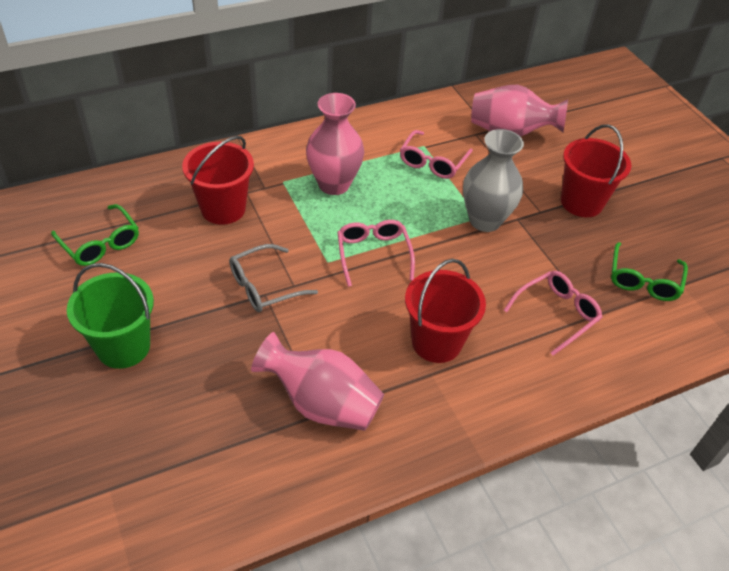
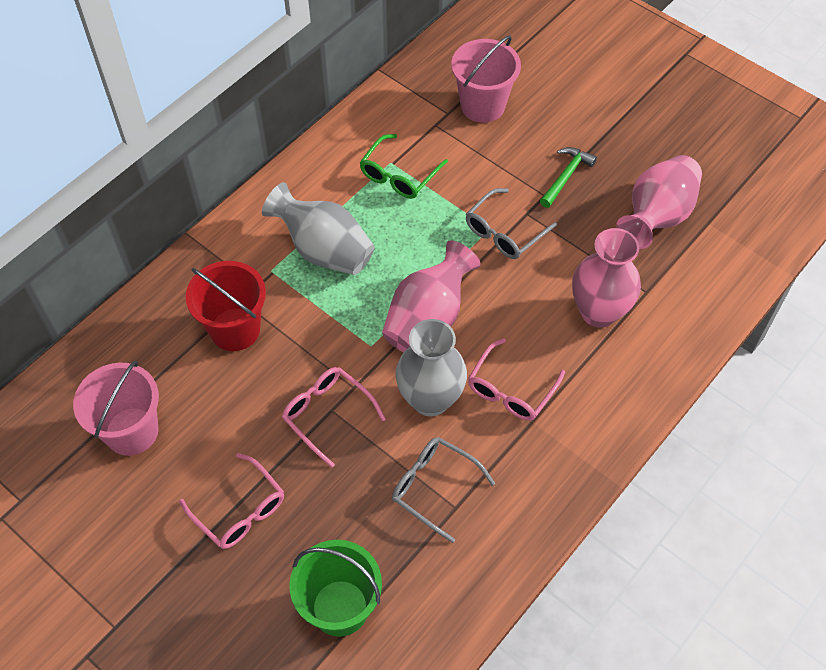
green glasses: 2 -> 1
green hammer: 0 -> 1
grey glasses: 1 -> 2
grey vase: 1 -> 2
pink bucket: 0 -> 2
red bucket: 3 -> 1

